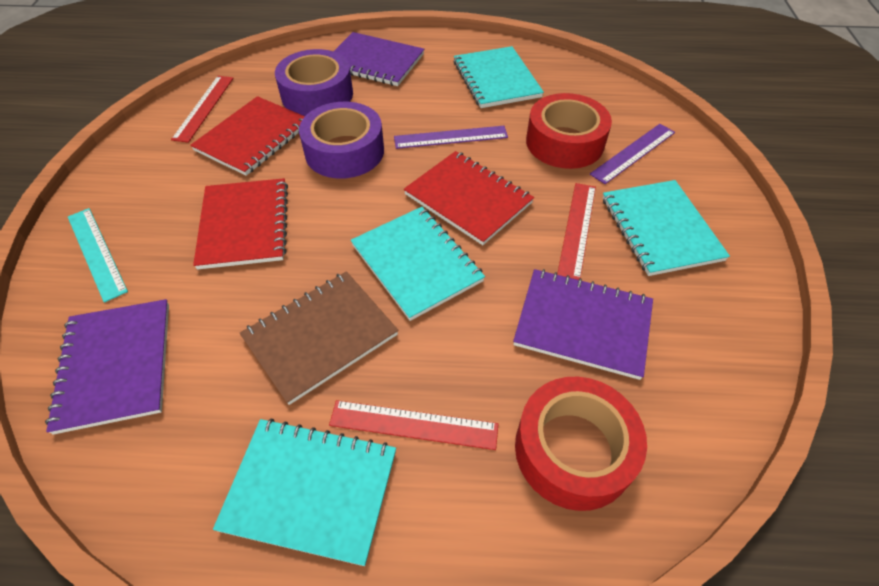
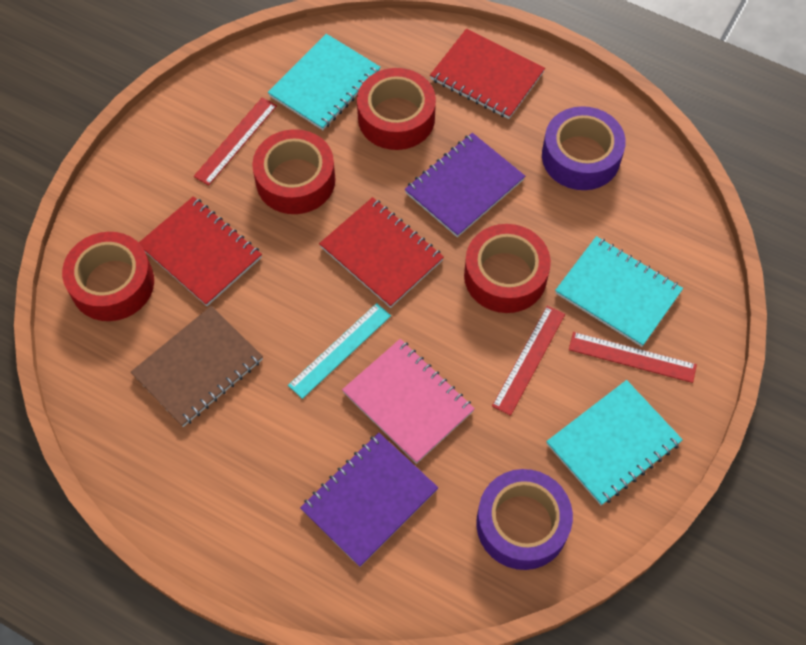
pink notebook: 0 -> 1
purple notebook: 3 -> 2
purple ruler: 2 -> 0
red tape: 2 -> 4
turquoise notebook: 4 -> 3

